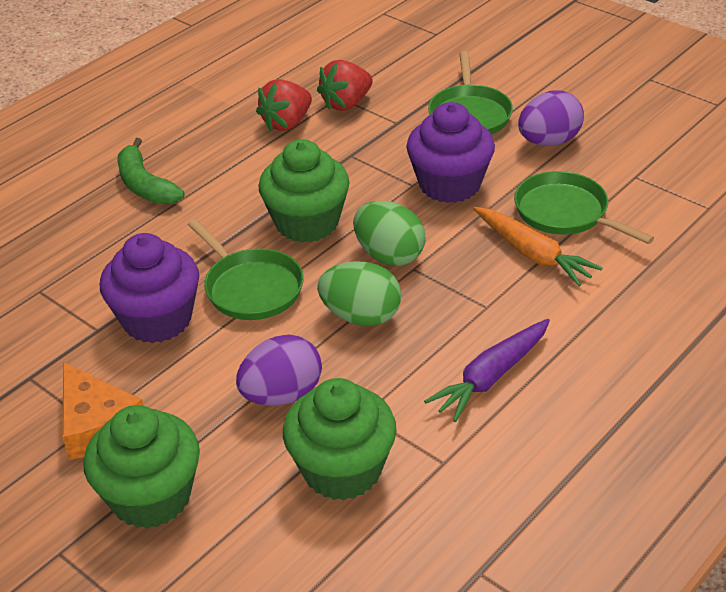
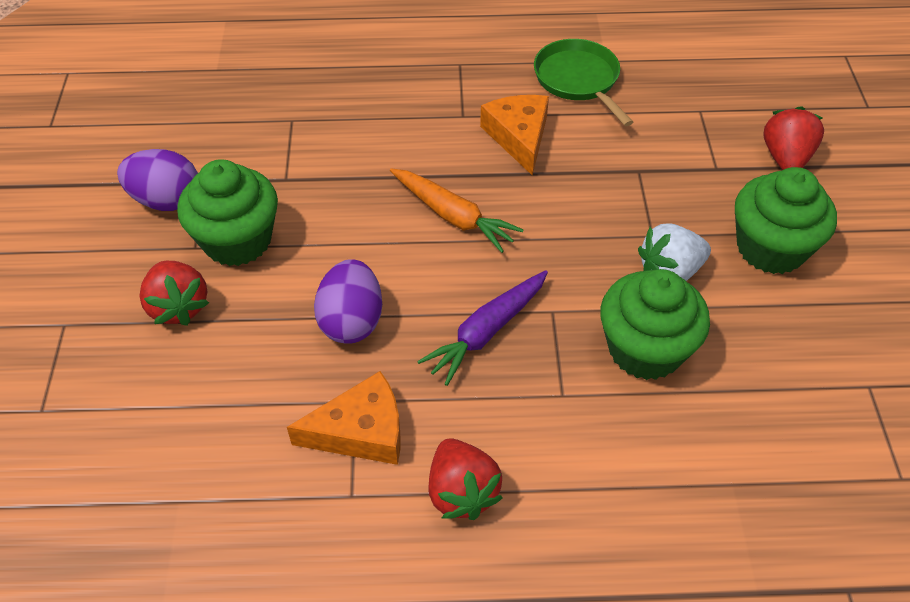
green banana: 1 -> 0
green egg: 2 -> 0
green pan: 3 -> 1
orange cheese: 1 -> 2
purple cupcake: 2 -> 0
red strawberry: 2 -> 3
white strawberry: 0 -> 1

